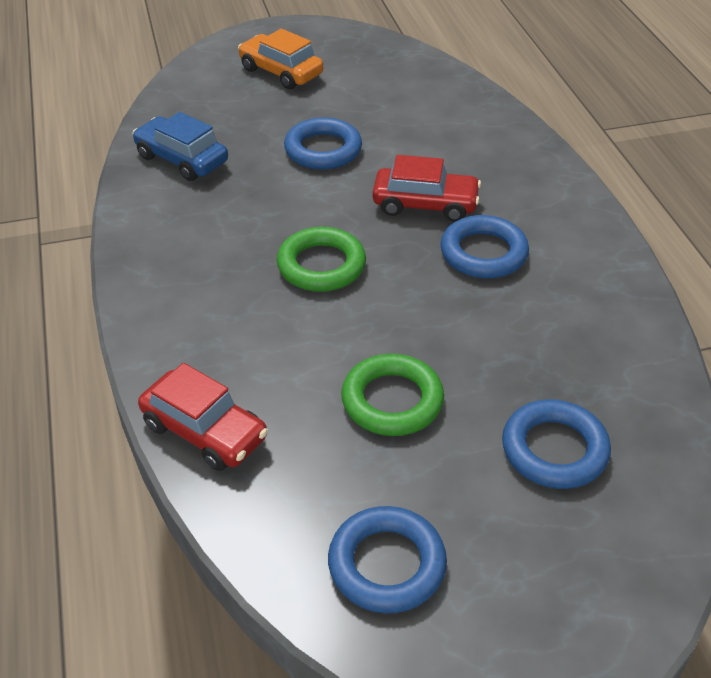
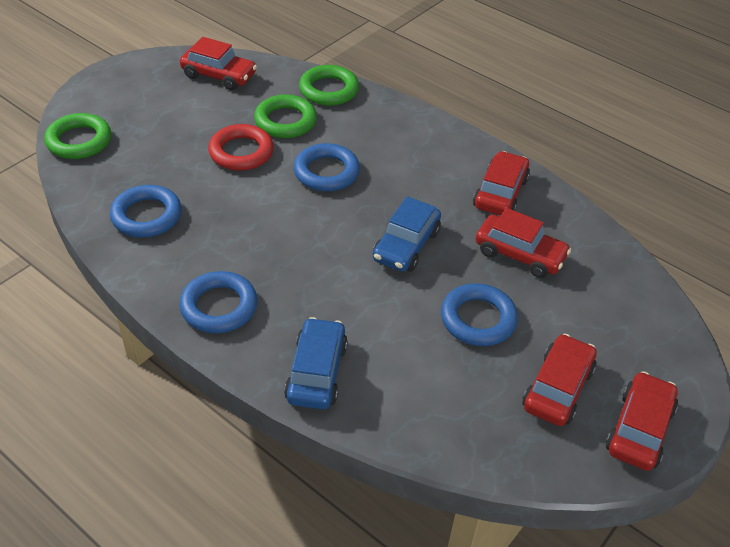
blue car: 1 -> 2
green ring: 2 -> 3
orange car: 1 -> 0
red car: 2 -> 5
red ring: 0 -> 1

